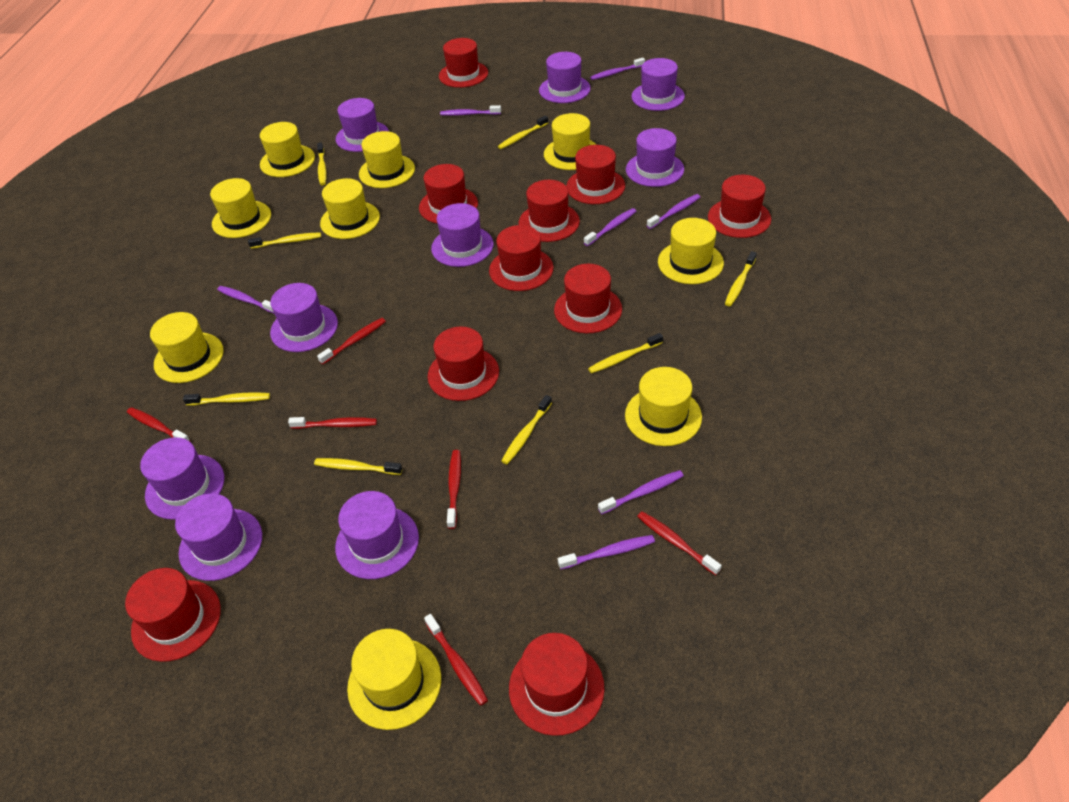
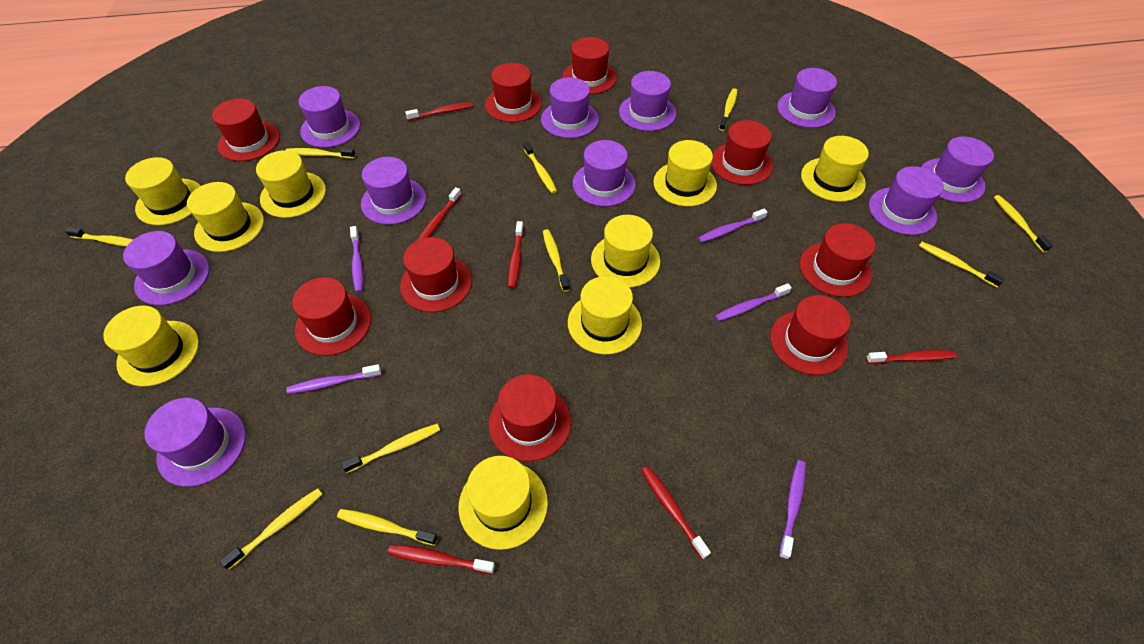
purple hat: 9 -> 10
purple toothbrush: 7 -> 5
red hat: 10 -> 9
yellow toothbrush: 8 -> 10

